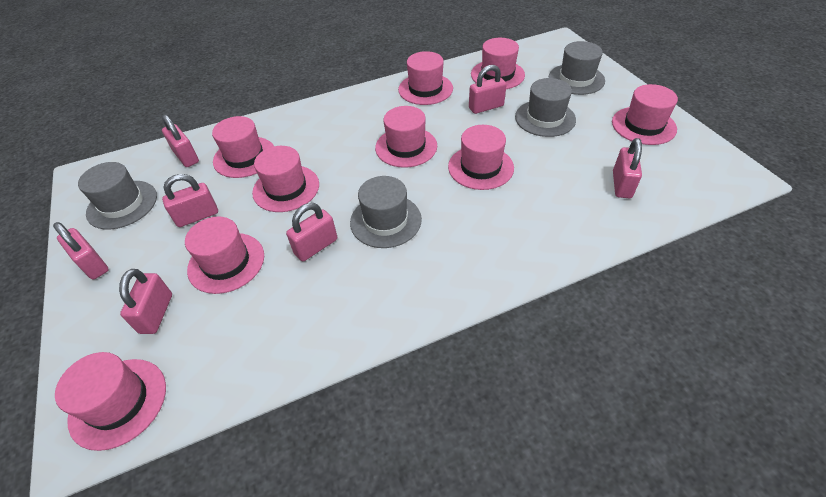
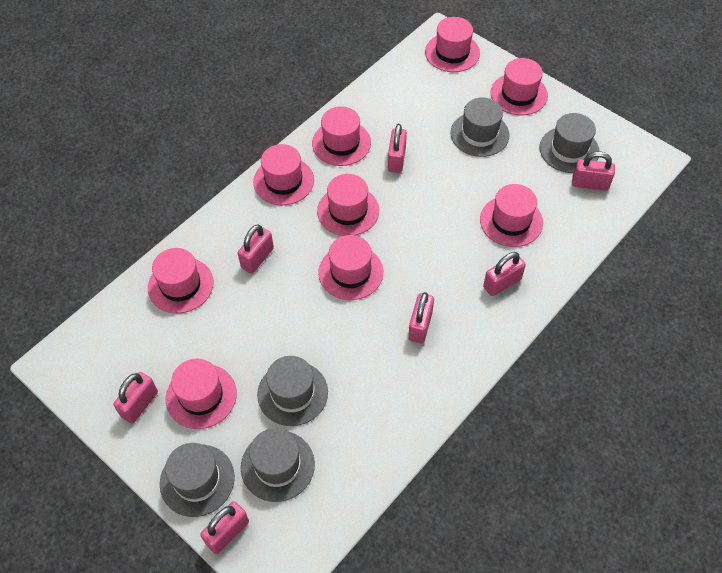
grey hat: 4 -> 5

